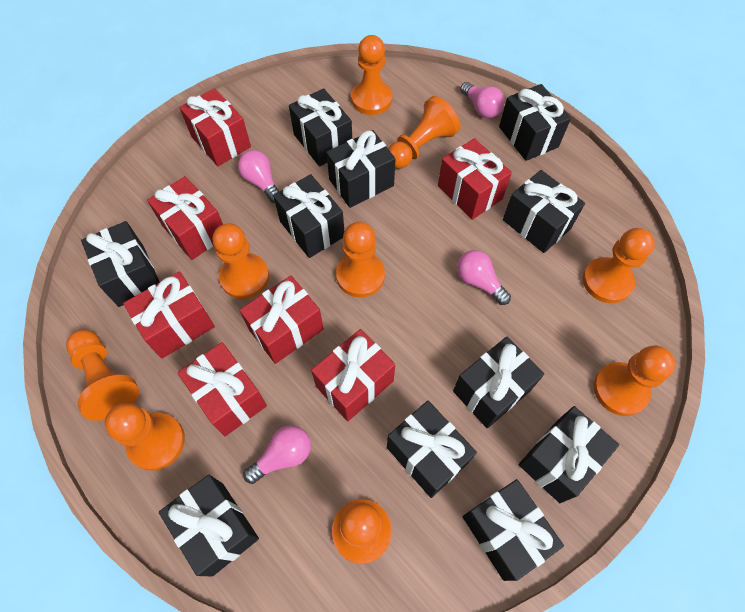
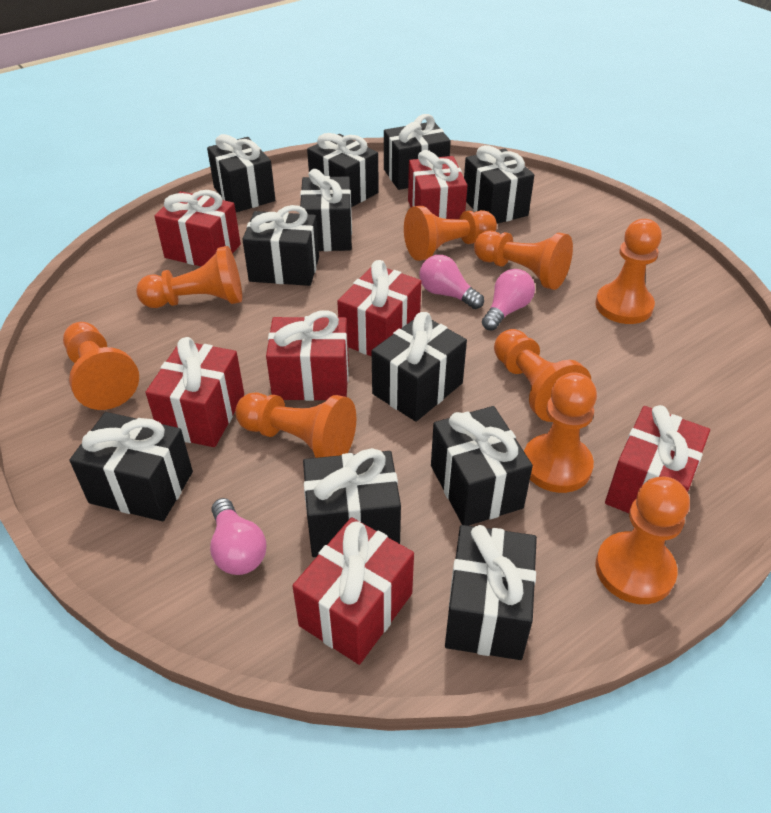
pink light bulb: 4 -> 3

